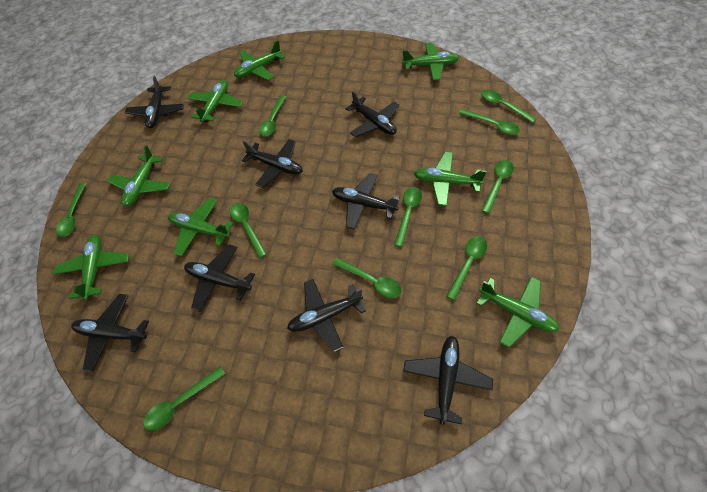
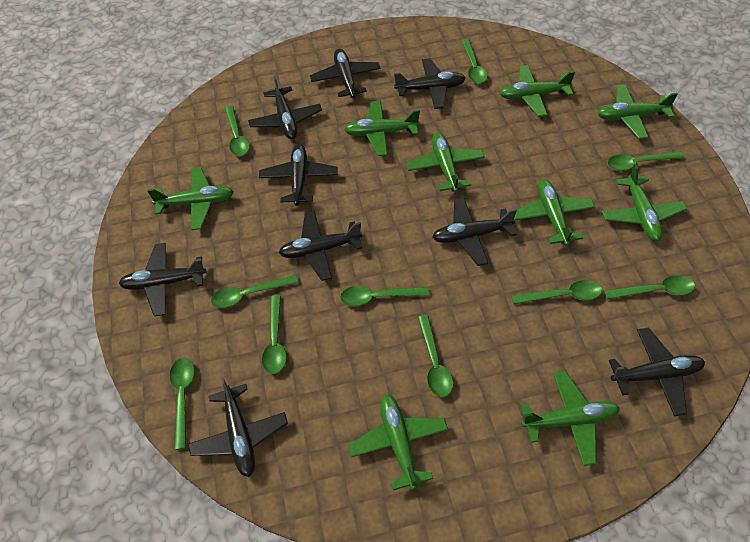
black plane: 8 -> 9
green plane: 8 -> 9

